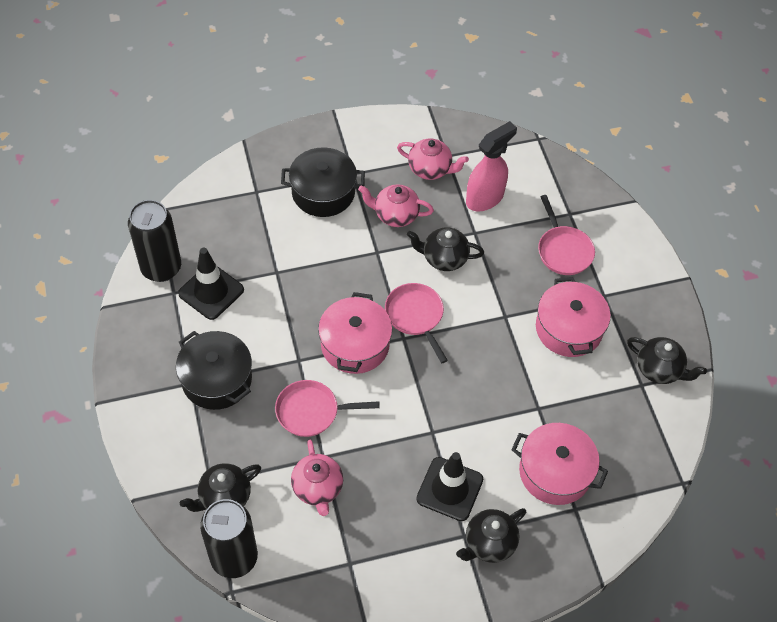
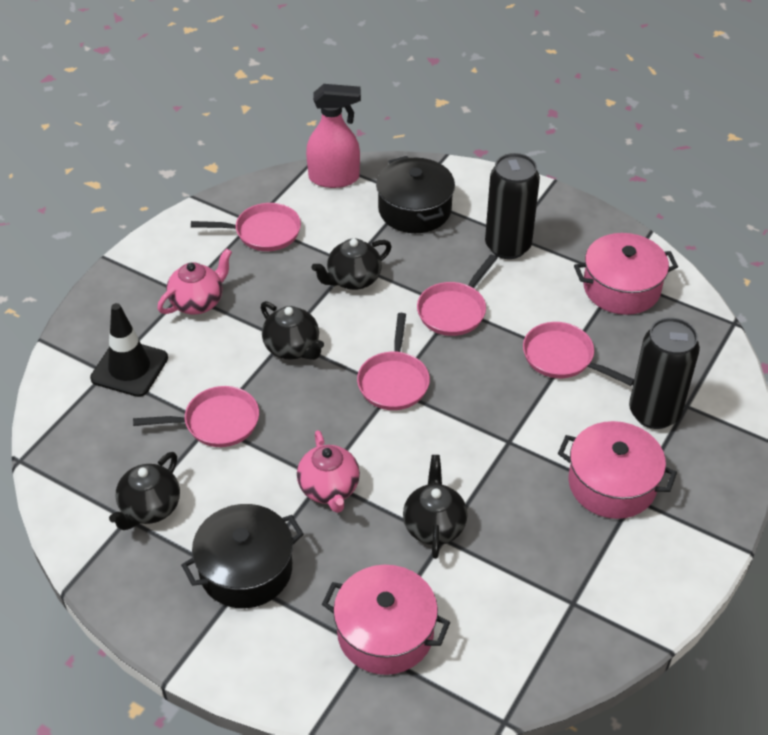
black traffic cone: 2 -> 1
pink pan: 3 -> 5
pink teapot: 3 -> 2

